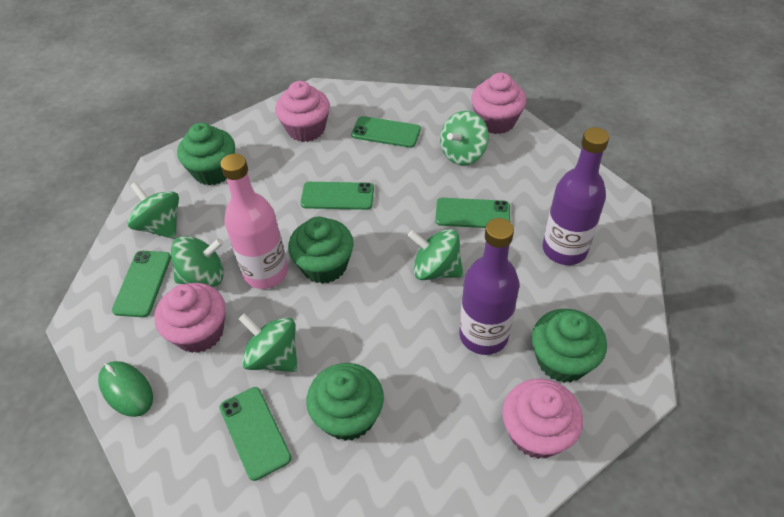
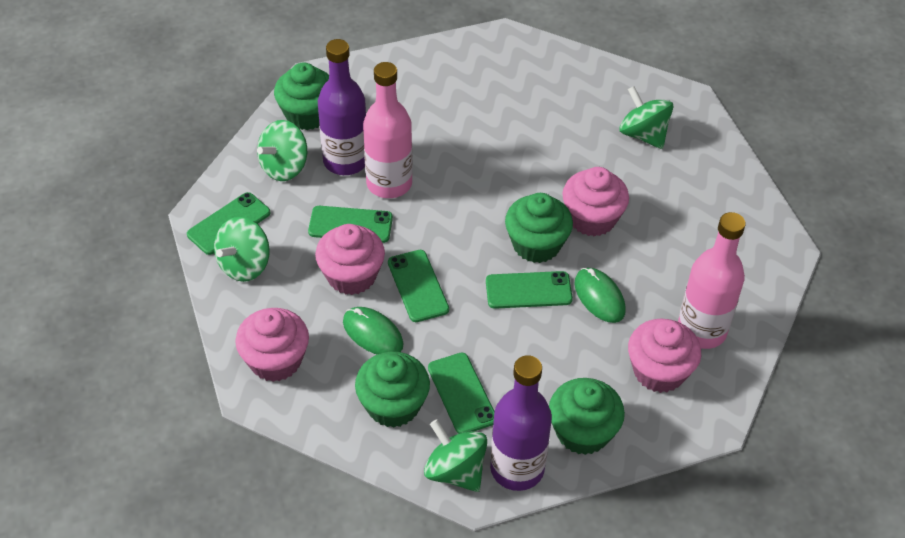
green mouse: 1 -> 2
green spinning top: 5 -> 4
pink bottle: 1 -> 2

